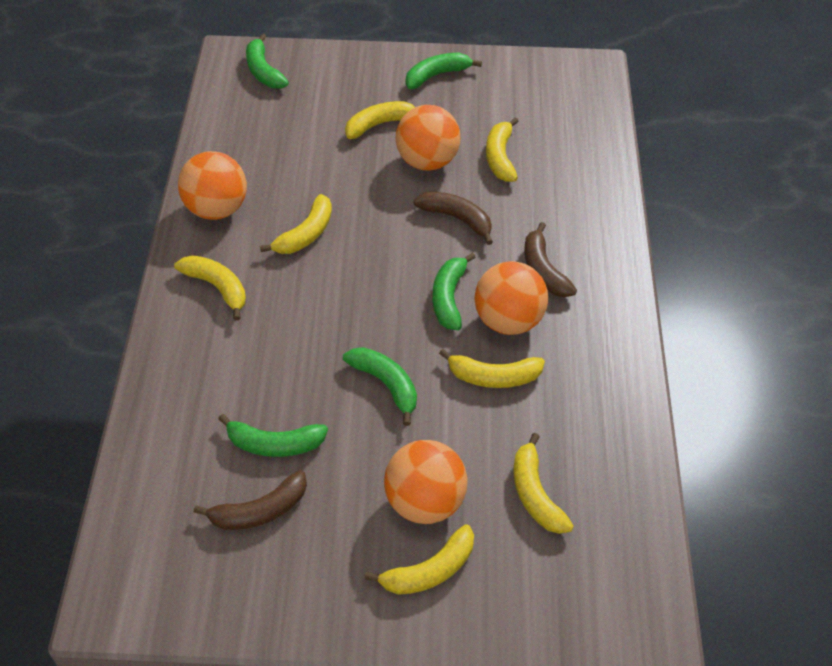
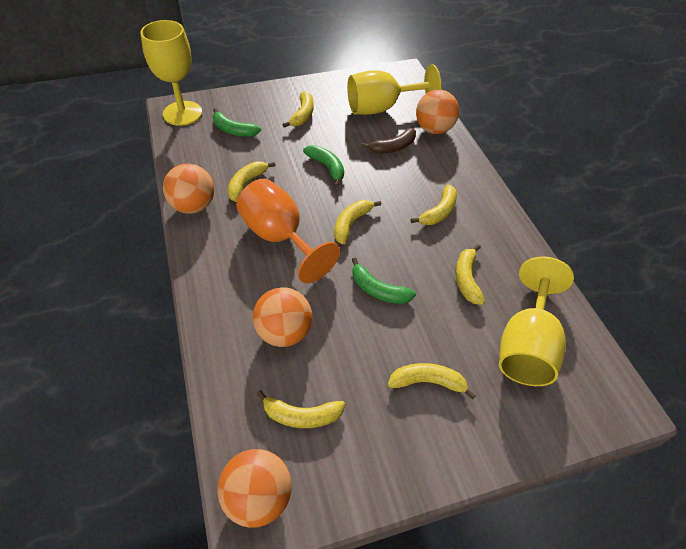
brown banana: 3 -> 1
green banana: 5 -> 3
orange goblet: 0 -> 1
yellow goblet: 0 -> 3

